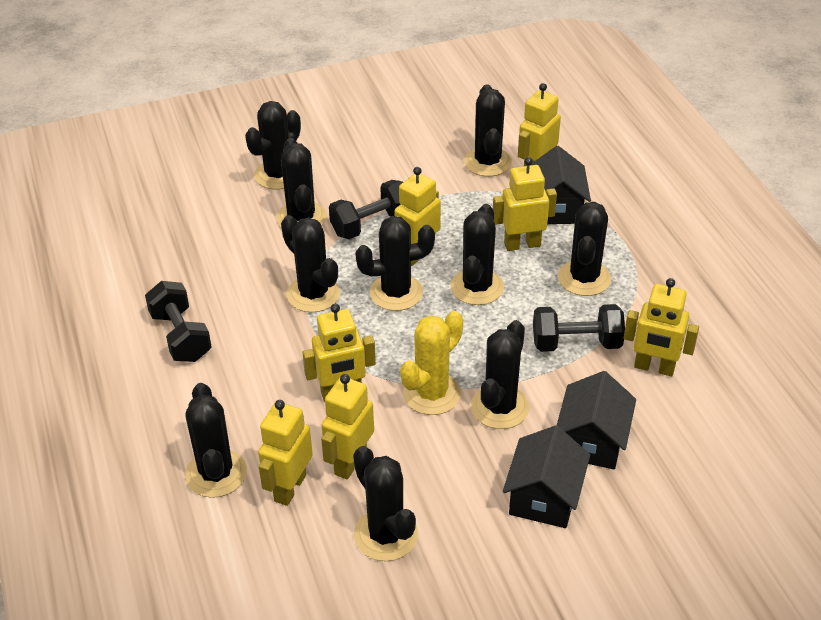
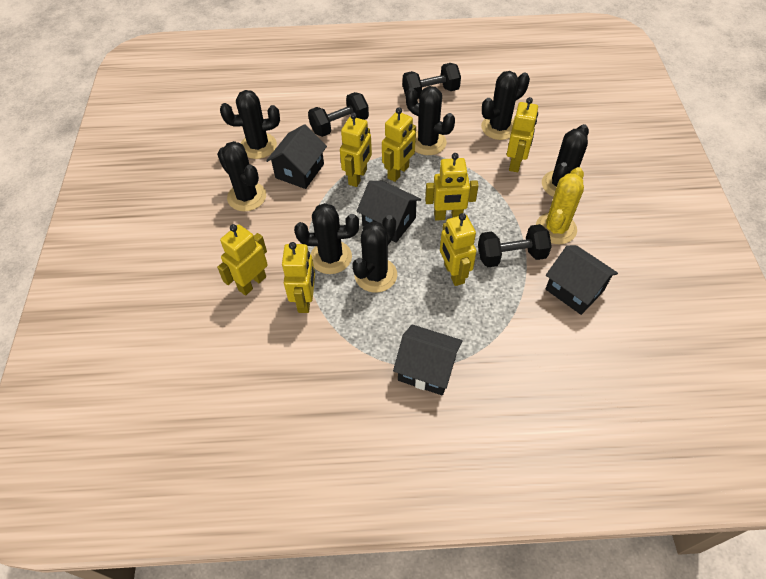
black cactus: 10 -> 7
black house: 3 -> 4

